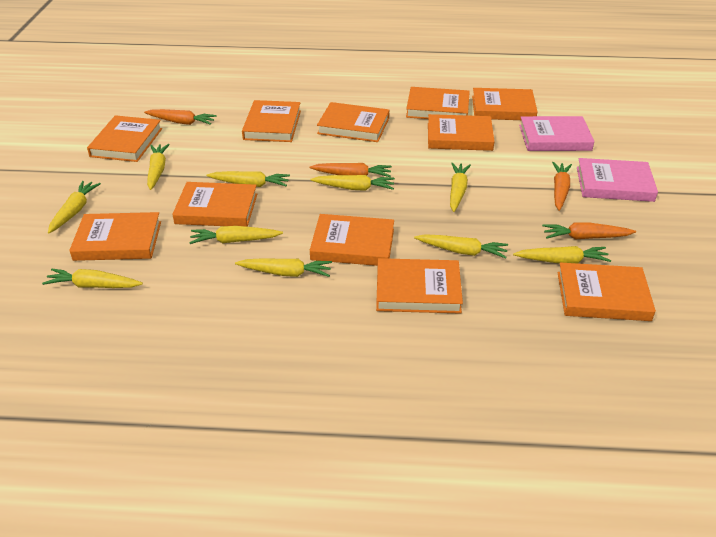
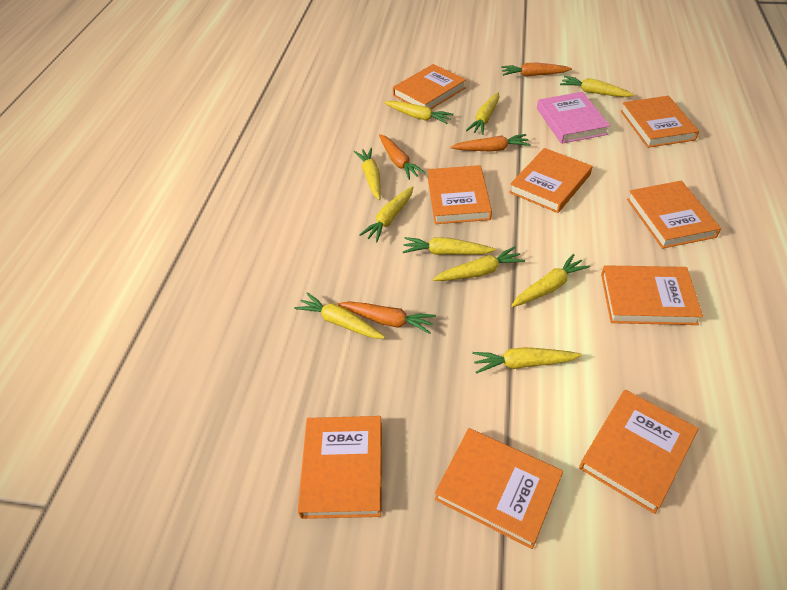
orange book: 11 -> 9
pink book: 2 -> 1

